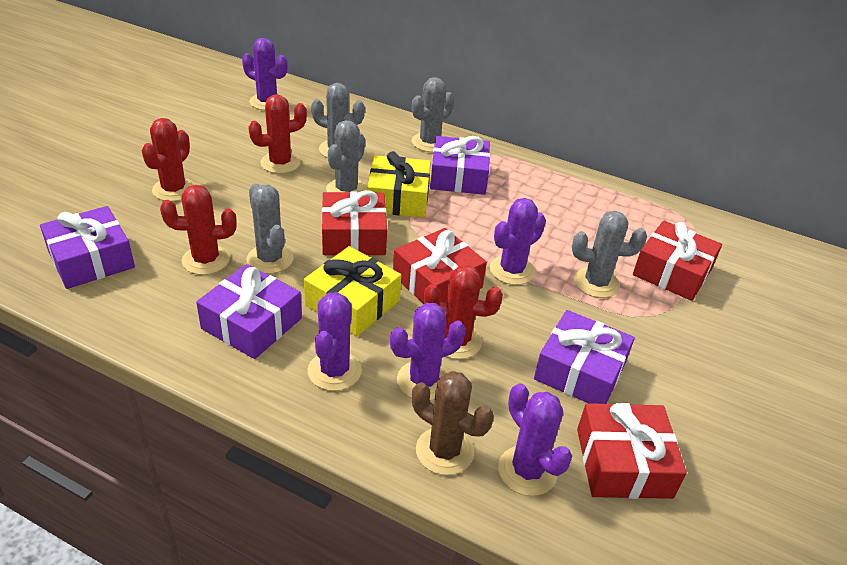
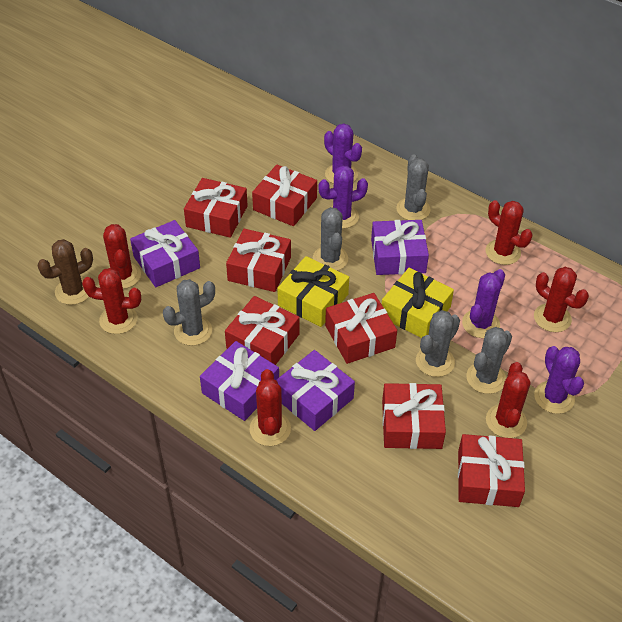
purple cactus: 5 -> 4
red cactus: 4 -> 6
red gift: 4 -> 7

